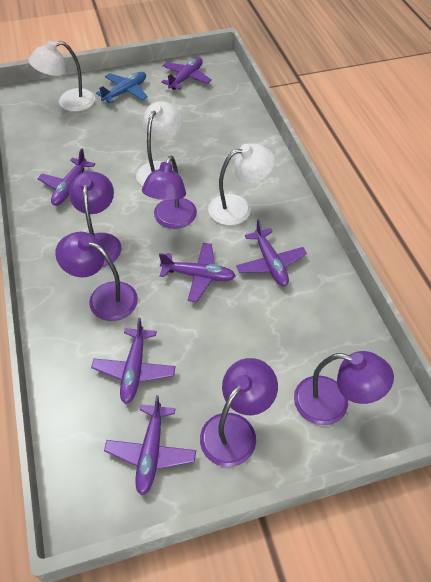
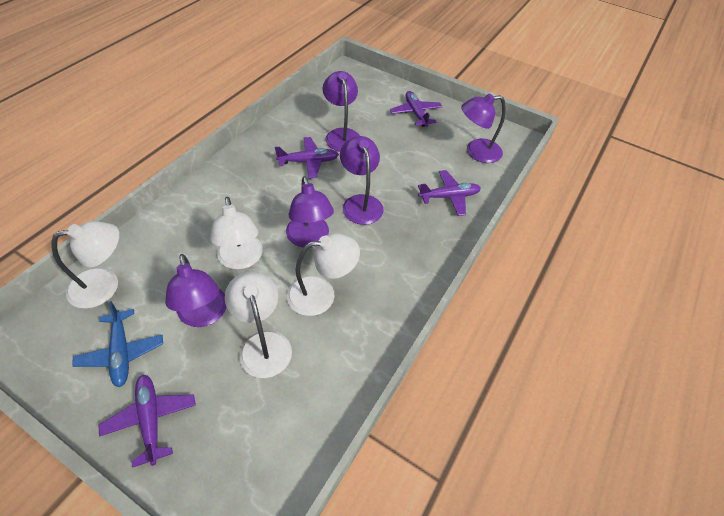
purple plane: 6 -> 4
white lamp: 3 -> 4

